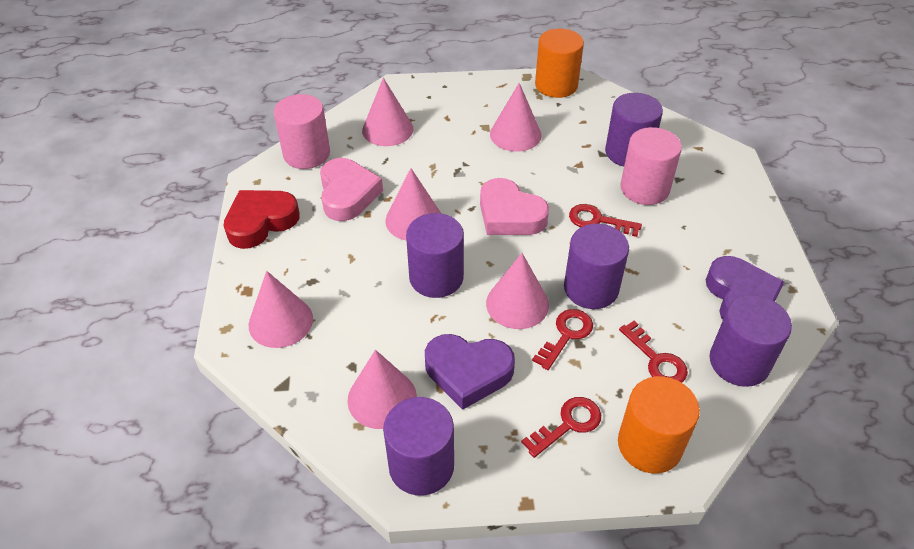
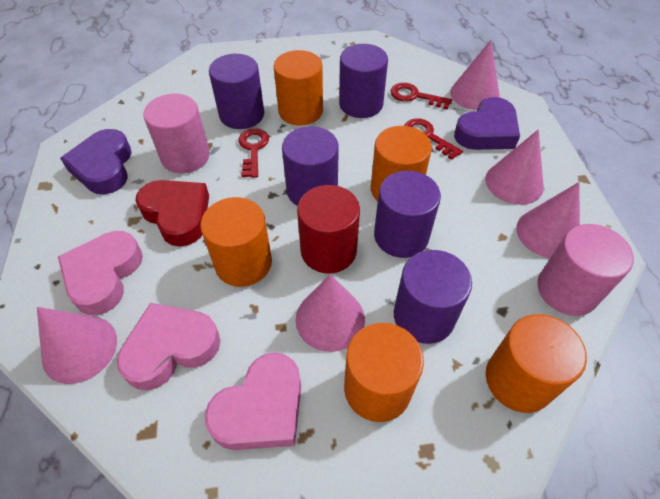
orange cylinder: 2 -> 5
pink cone: 6 -> 5
pink heart: 2 -> 3
red cylinder: 0 -> 1
red key: 4 -> 3

